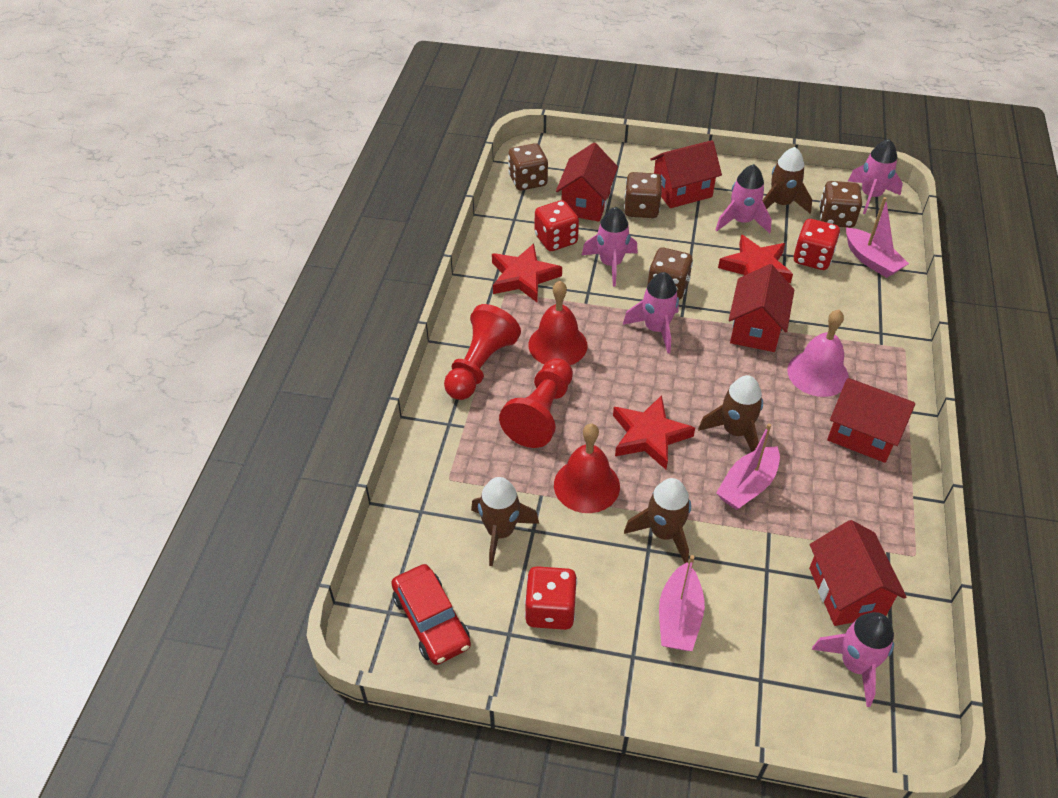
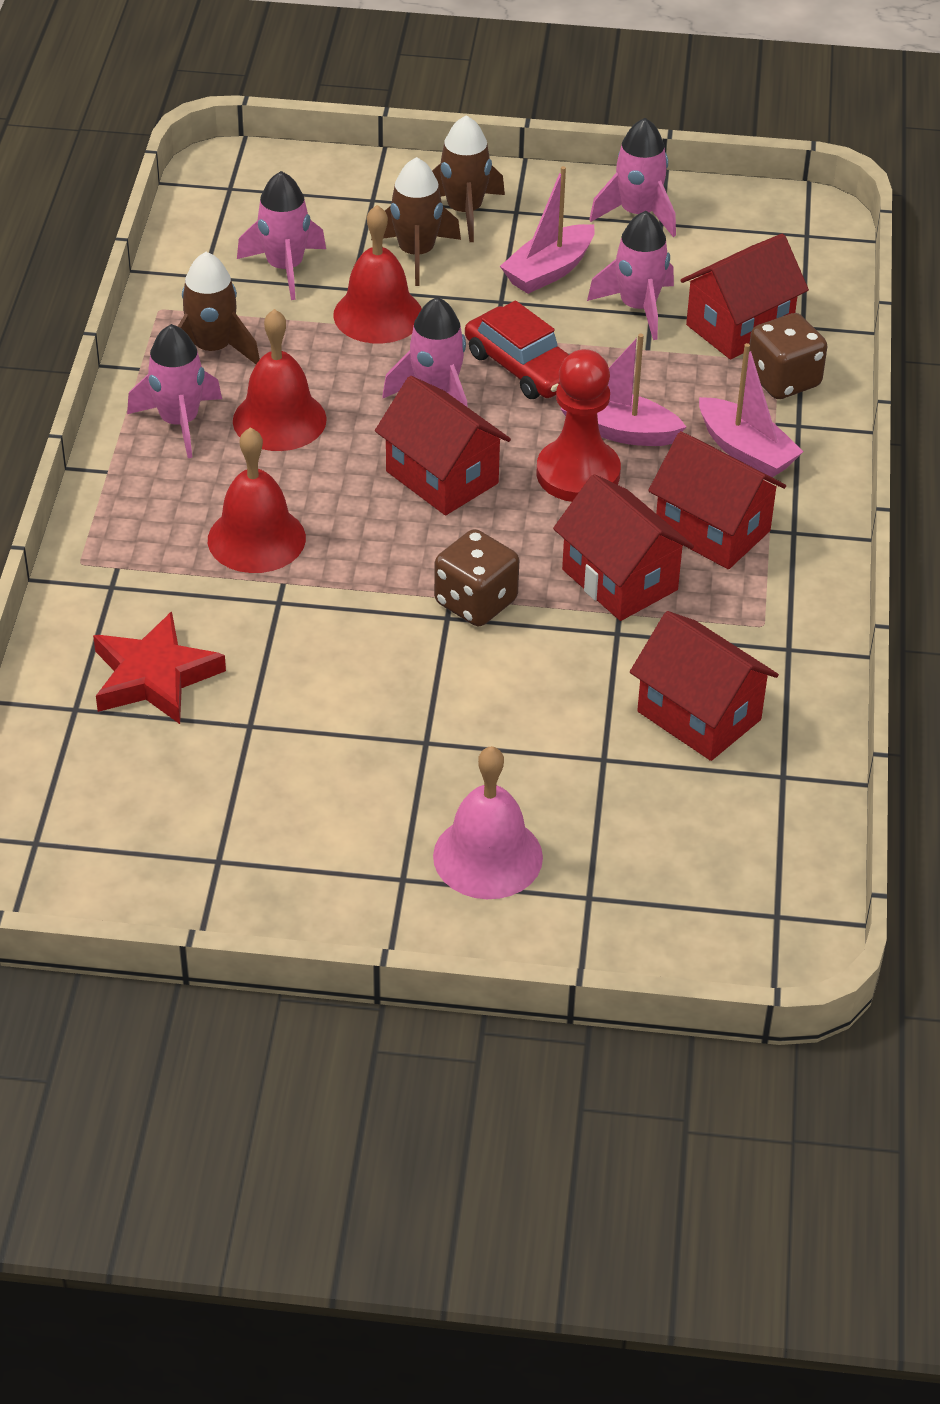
brown dice: 4 -> 2
brown rocket: 4 -> 3
red bell: 2 -> 3
red dice: 3 -> 0
red pawn: 2 -> 1
red star: 3 -> 1

